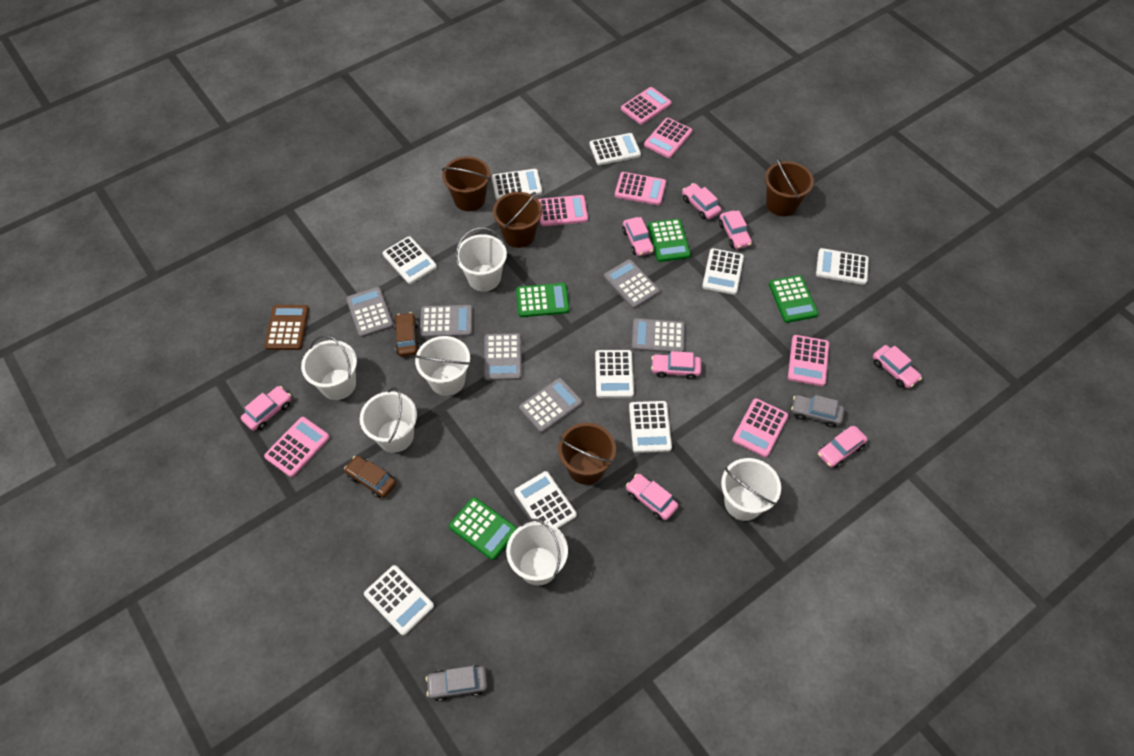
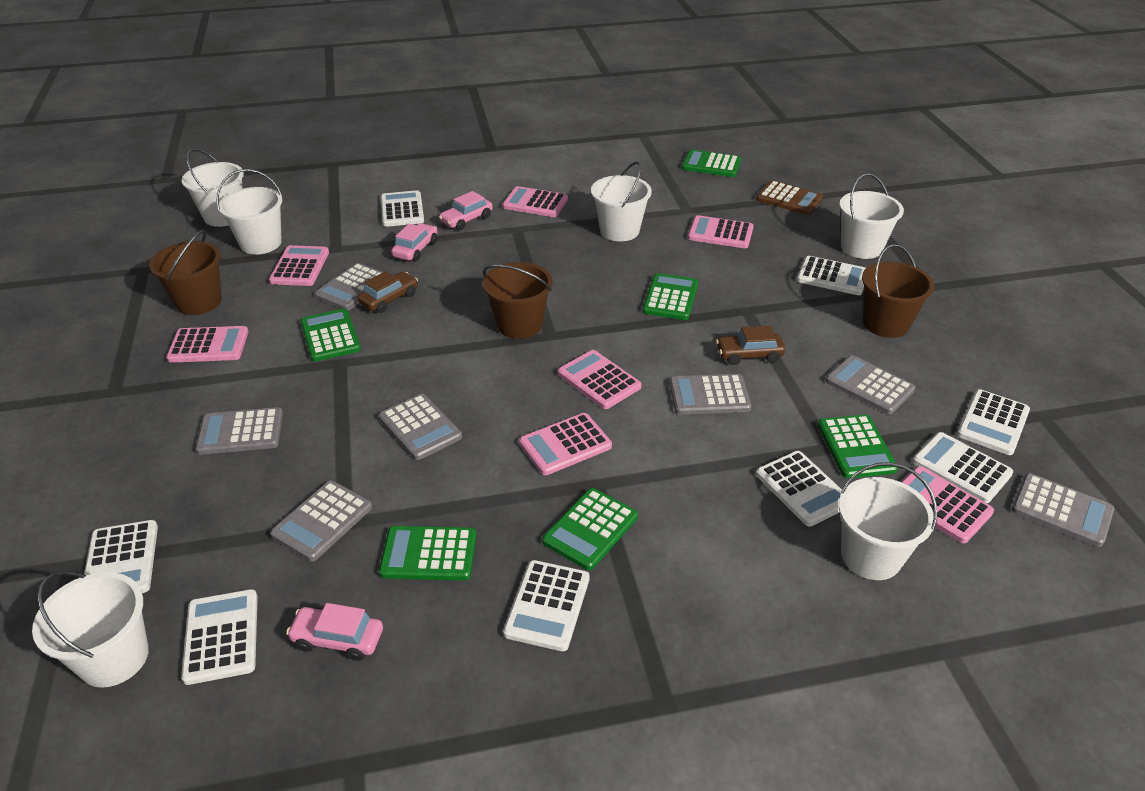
brown bucket: 4 -> 3
green calculator: 4 -> 6
grey calculator: 6 -> 7
grey car: 2 -> 0
pink car: 8 -> 3
white calculator: 9 -> 8

